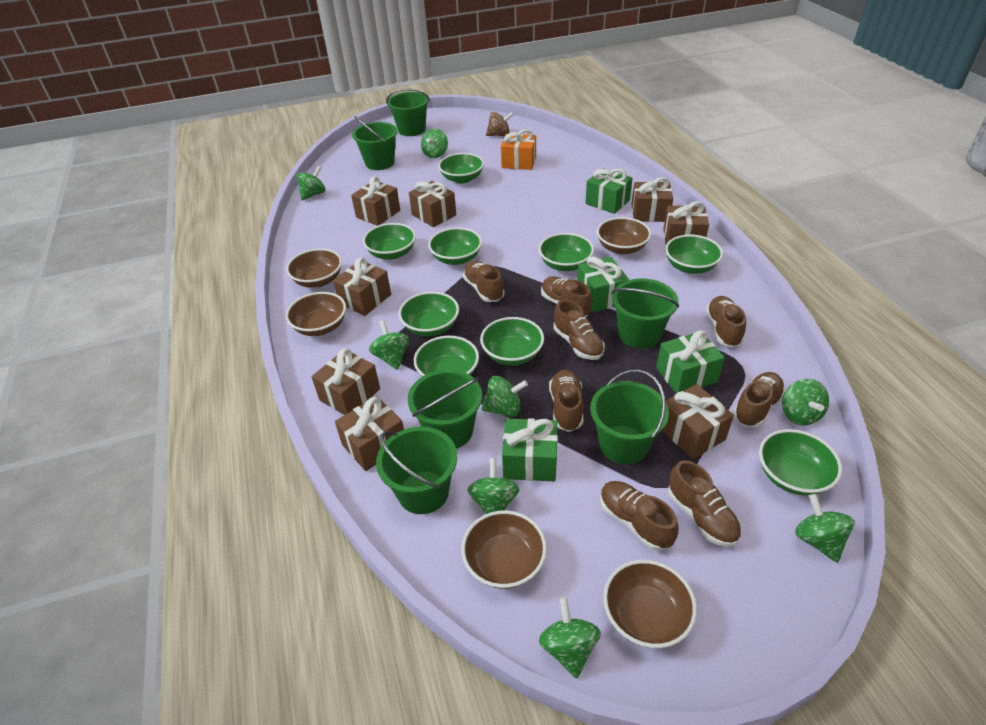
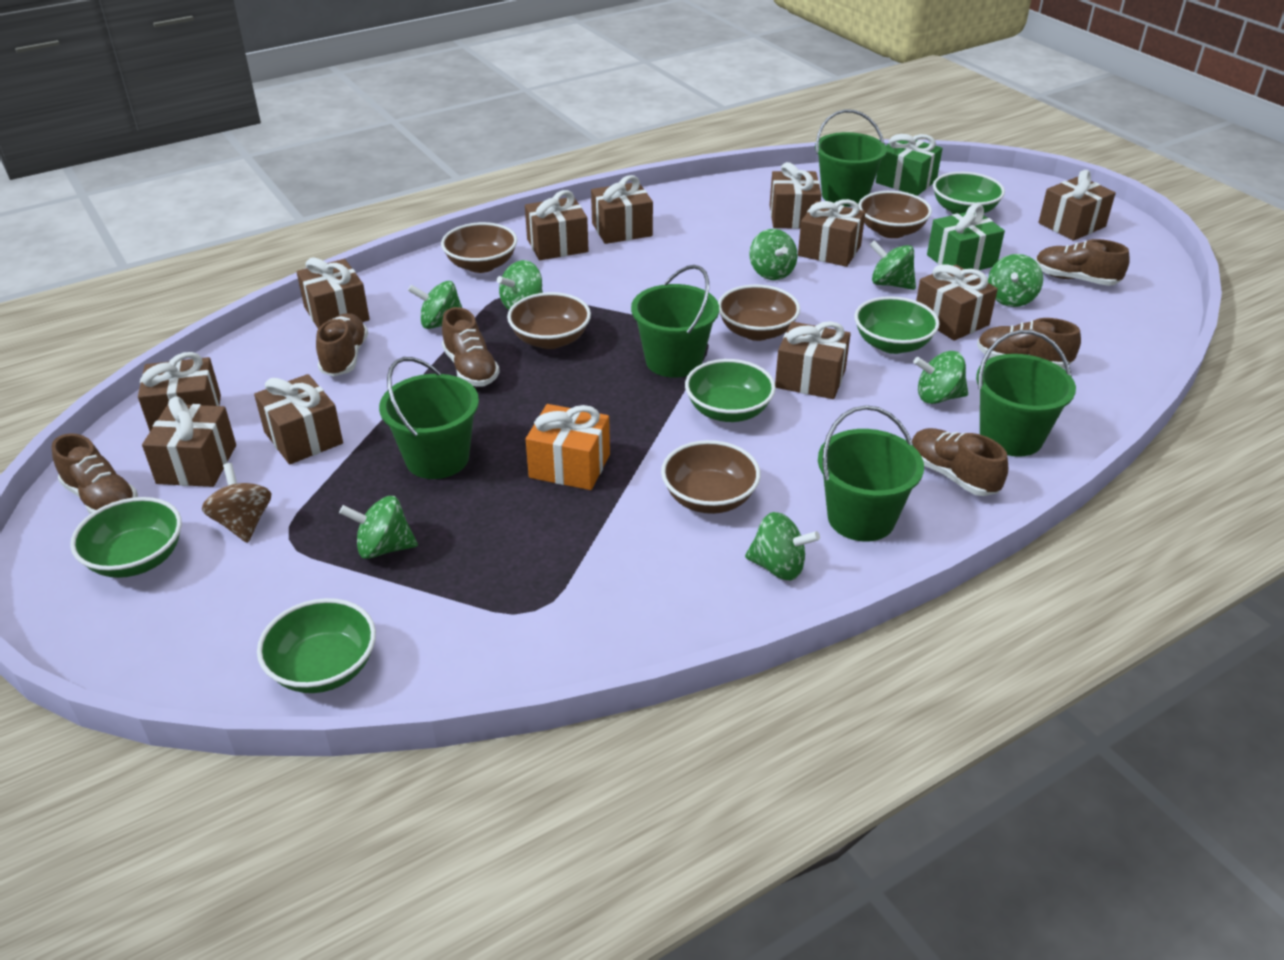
brown gift: 8 -> 11
brown shoe: 8 -> 6
green bowl: 9 -> 5
green bucket: 6 -> 5
green gift: 4 -> 2

